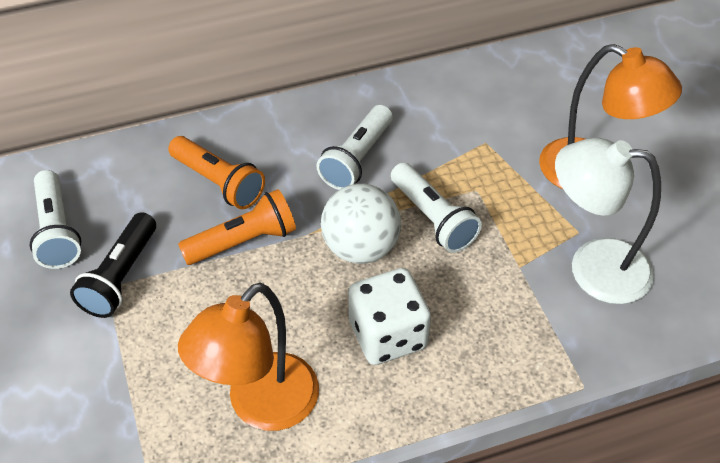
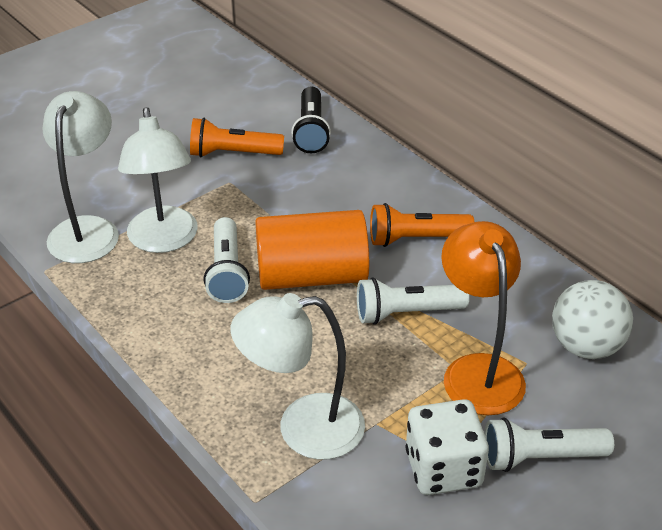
orange cylinder: 0 -> 1
orange lamp: 2 -> 1
white lamp: 1 -> 3

